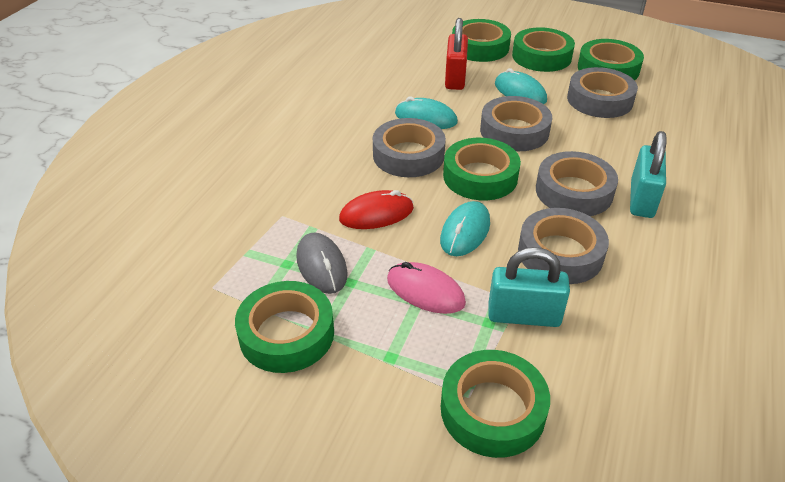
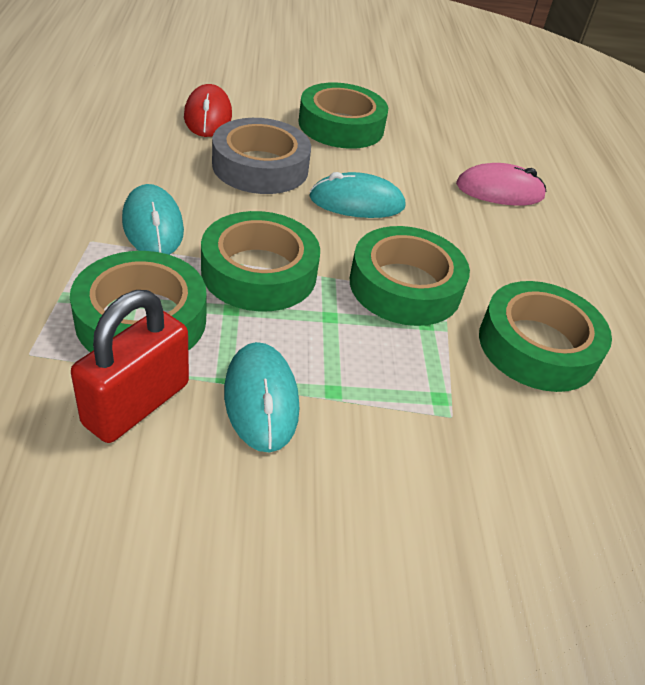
green tape: 6 -> 5
grey mouse: 1 -> 0
grey tape: 5 -> 1
turquoise padlock: 2 -> 0

